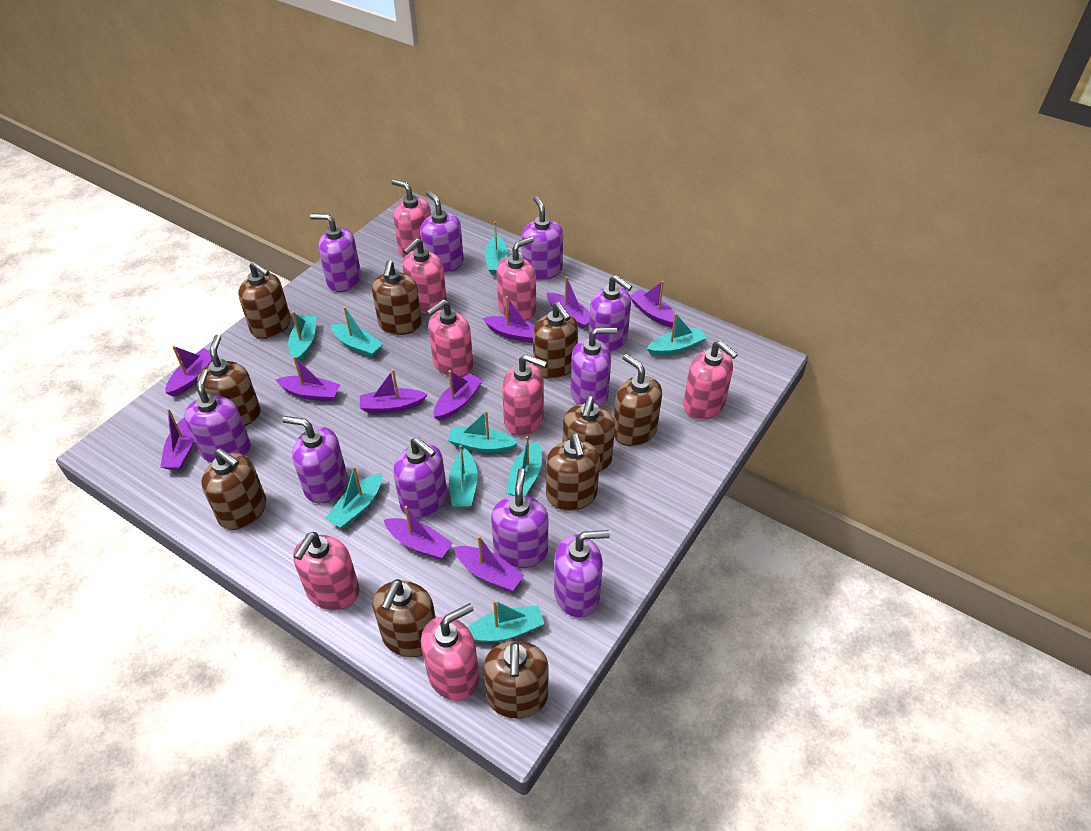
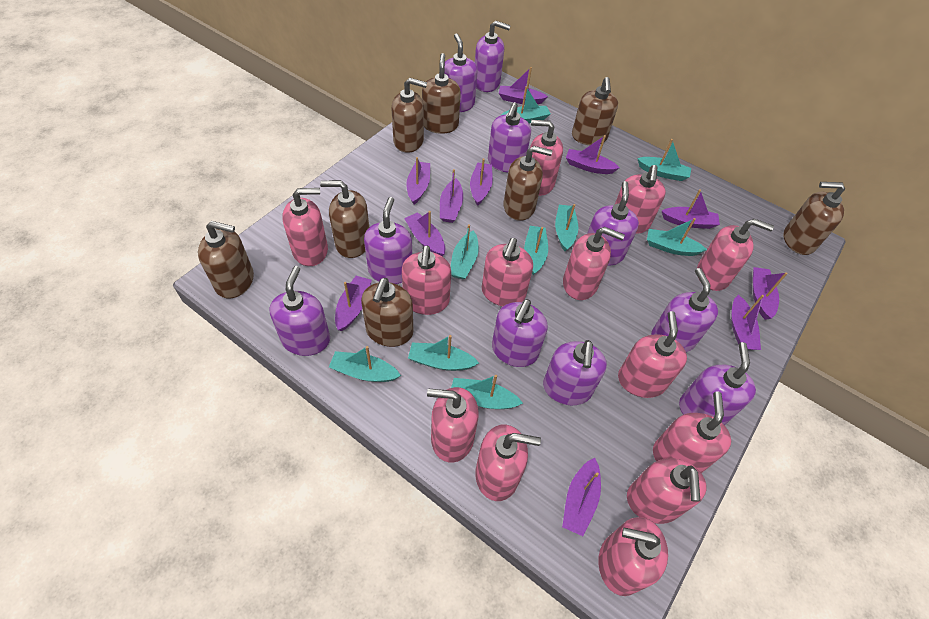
brown soap dispenser: 10 -> 8
pink soap dispenser: 8 -> 13
purple boat: 10 -> 11

